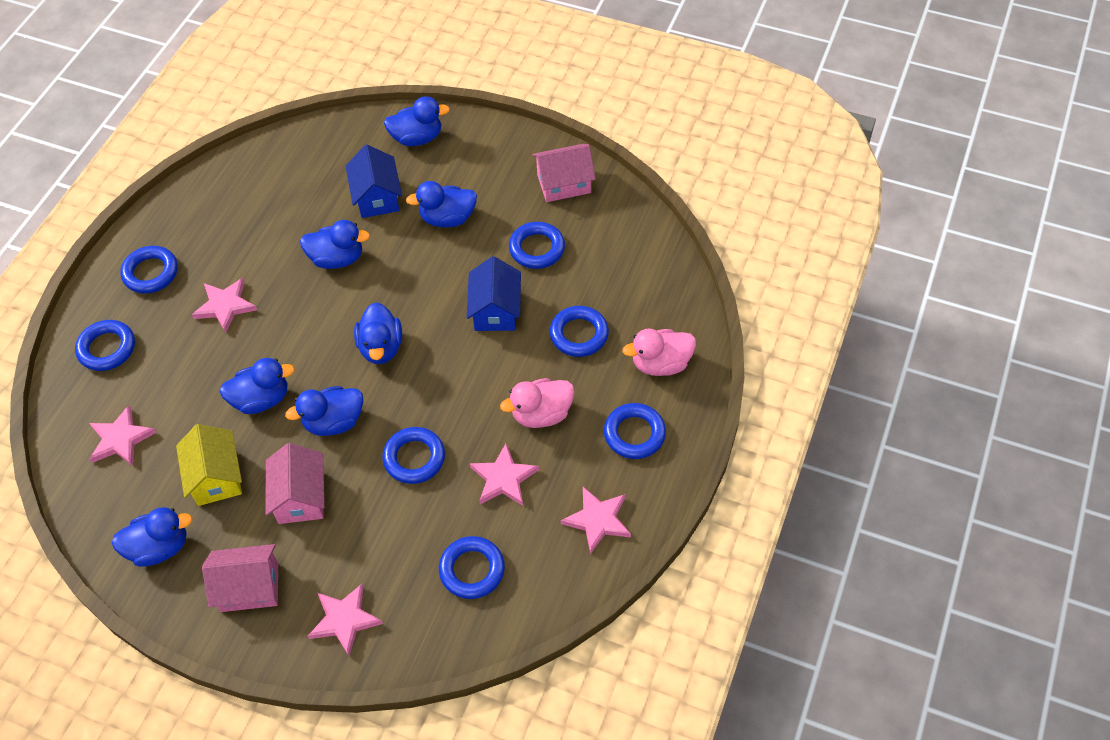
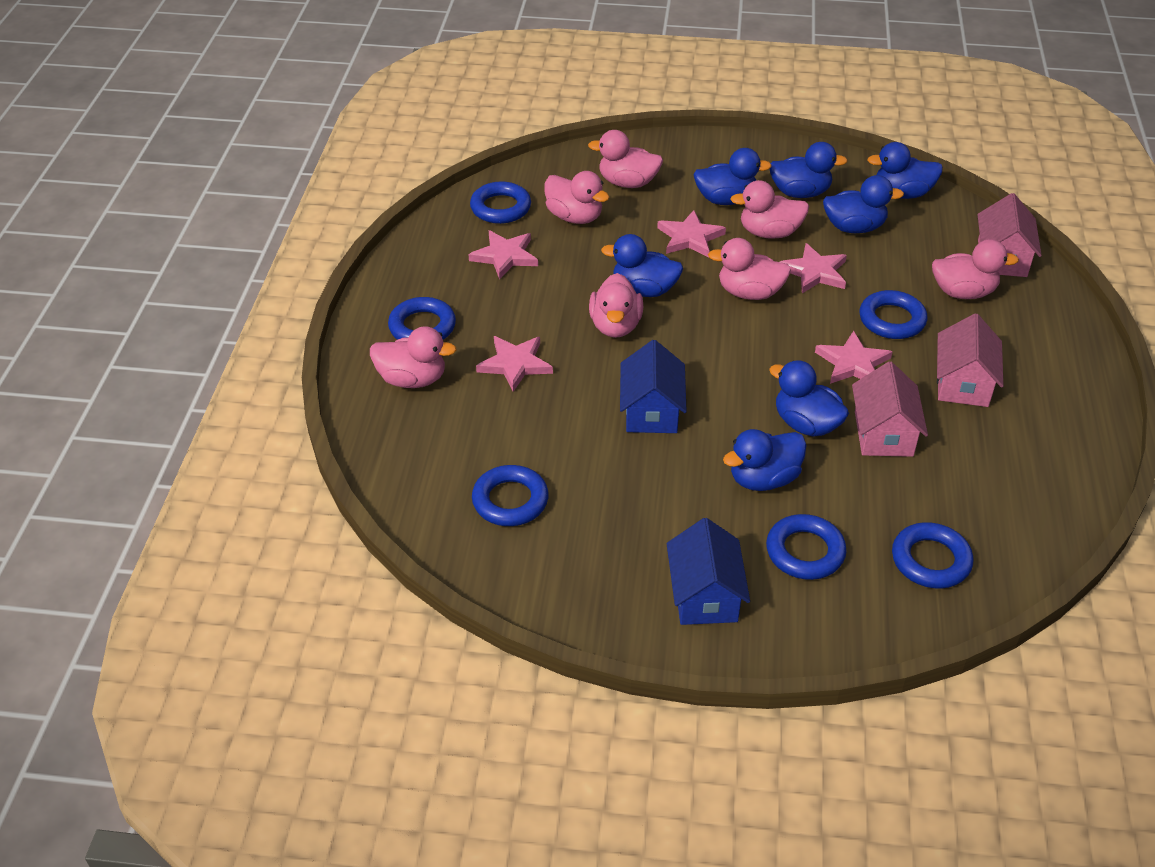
blue ring: 7 -> 6
pink duck: 2 -> 7
yellow house: 1 -> 0

